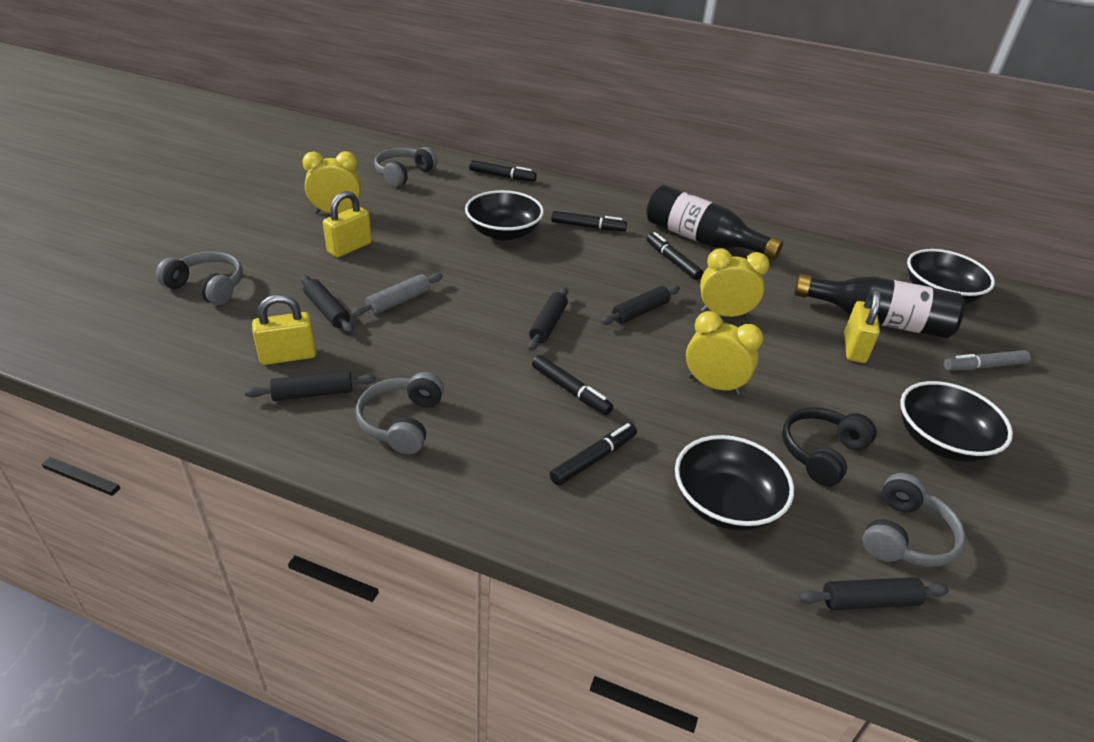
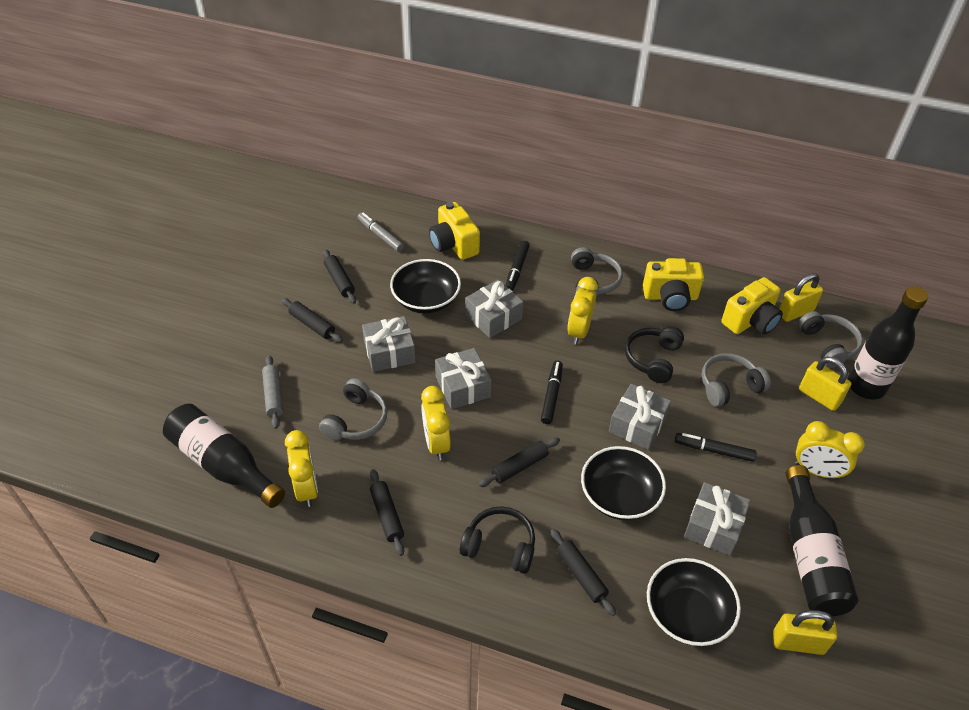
black bottle: 2 -> 3
black bowl: 4 -> 3
black headphones: 1 -> 2
black marker: 5 -> 3
grey gift: 0 -> 5
yellow camera: 0 -> 3
yellow clock: 3 -> 4

